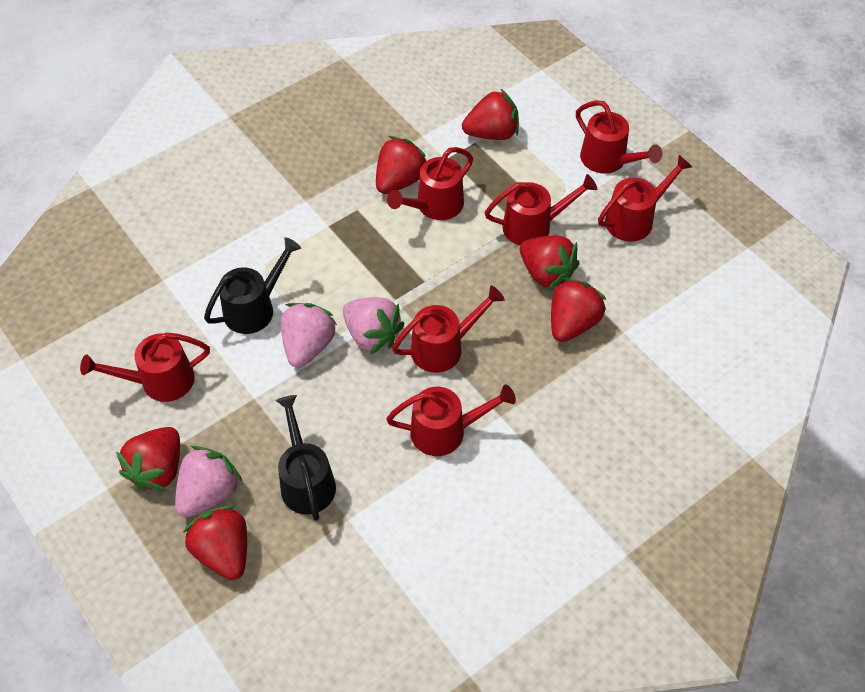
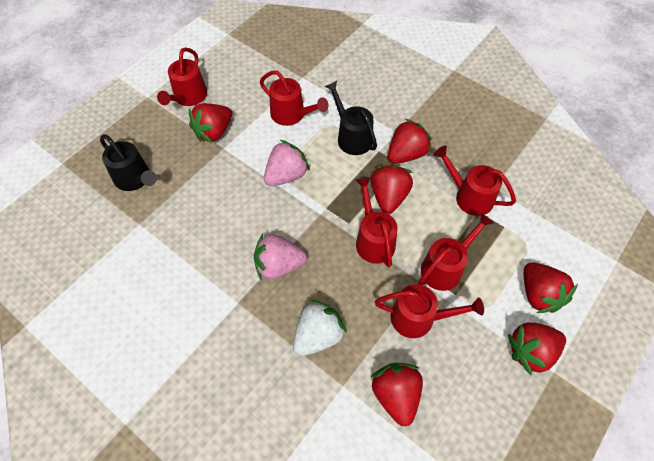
pink strawberry: 3 -> 2
red watering can: 7 -> 6
white strawberry: 0 -> 1

